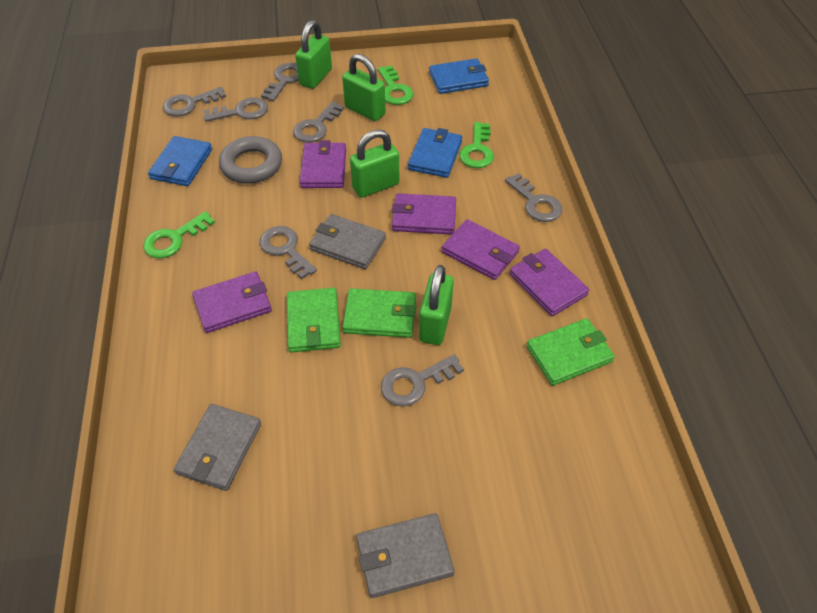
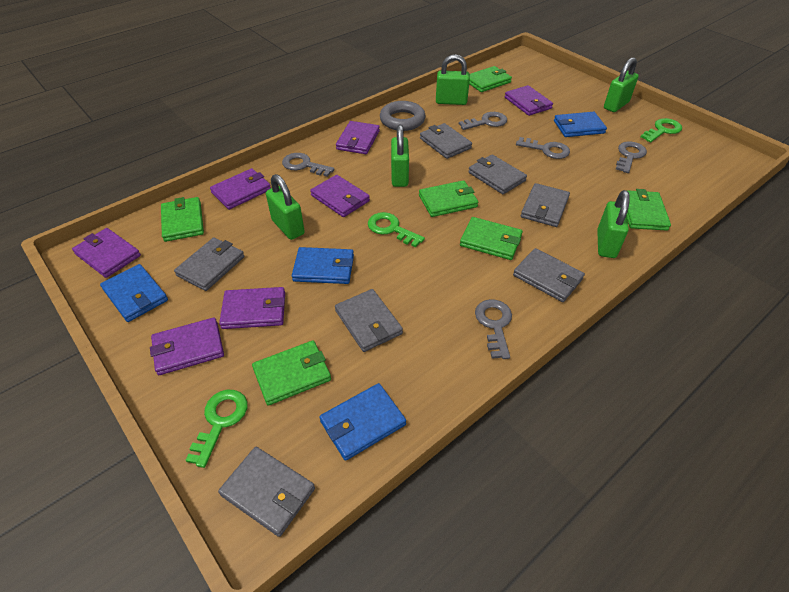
blue wallet: 3 -> 4
green padlock: 4 -> 5
green wallet: 3 -> 6
grey key: 7 -> 5
grey wallet: 3 -> 7
purple wallet: 5 -> 7

